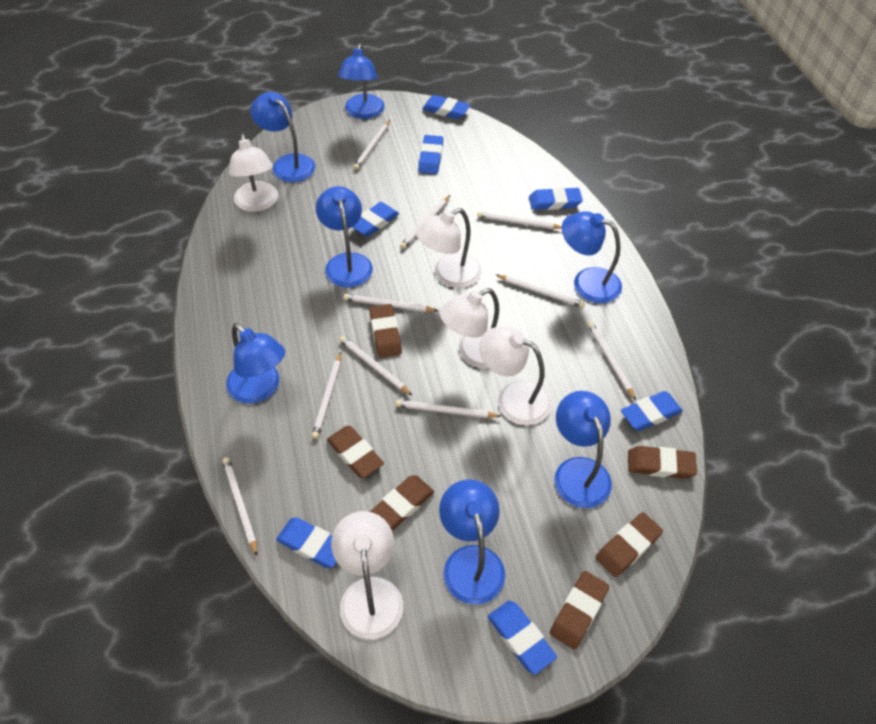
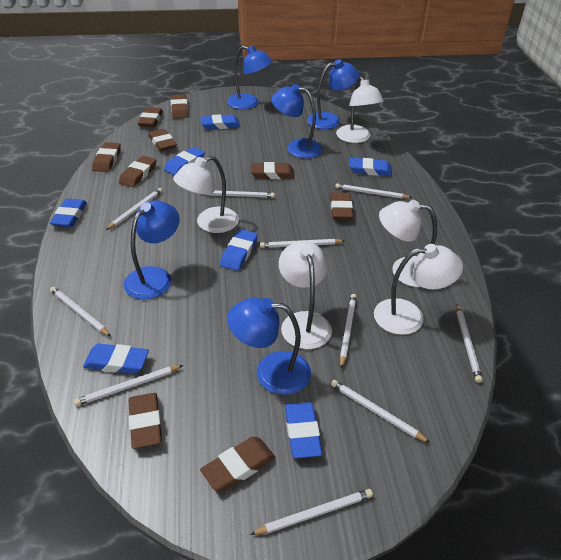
blue lamp: 7 -> 5
brown eraser: 6 -> 9

